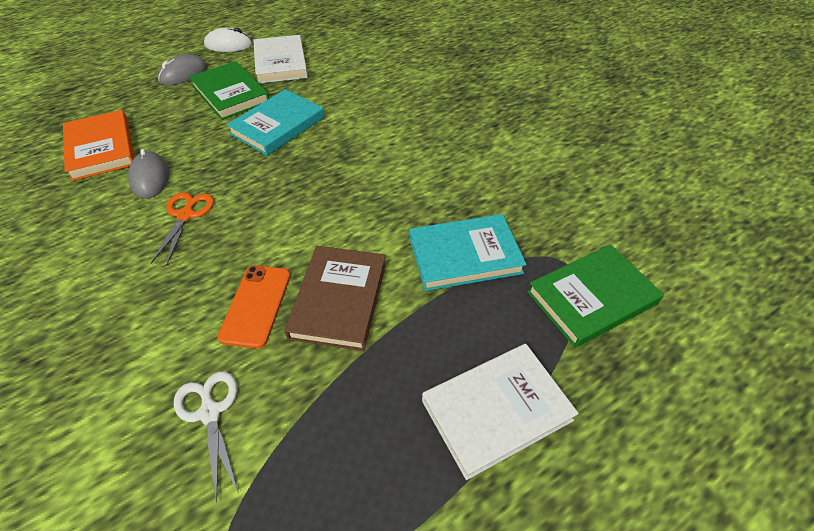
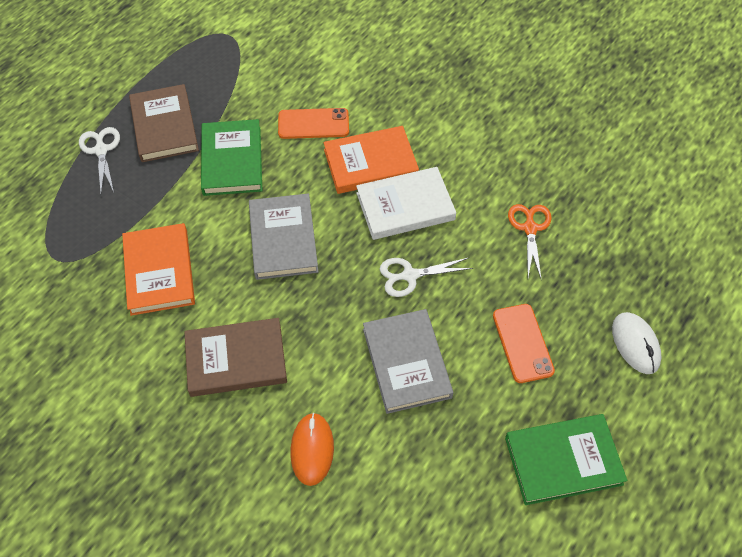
brown book: 1 -> 2
grey book: 0 -> 2
grey mouse: 2 -> 0
orange book: 1 -> 2
orange mouse: 0 -> 1
orange phone: 1 -> 2
turquoise book: 2 -> 0
white book: 2 -> 1
white scissors: 1 -> 2

